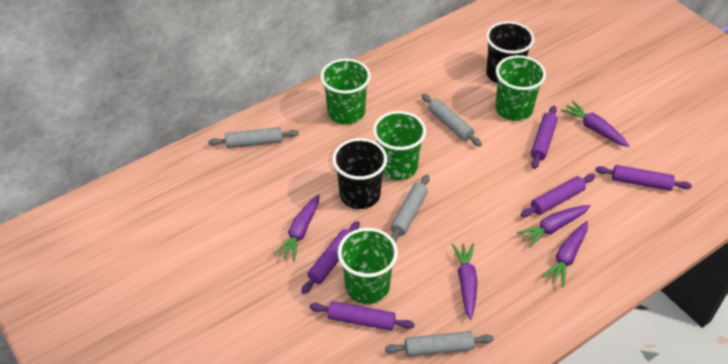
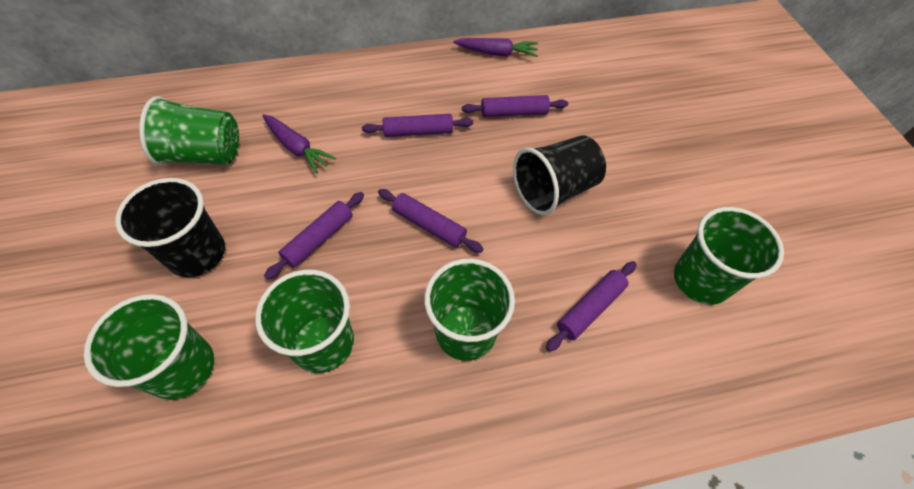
green cup: 4 -> 5
grey rolling pin: 4 -> 0
purple carrot: 5 -> 2

